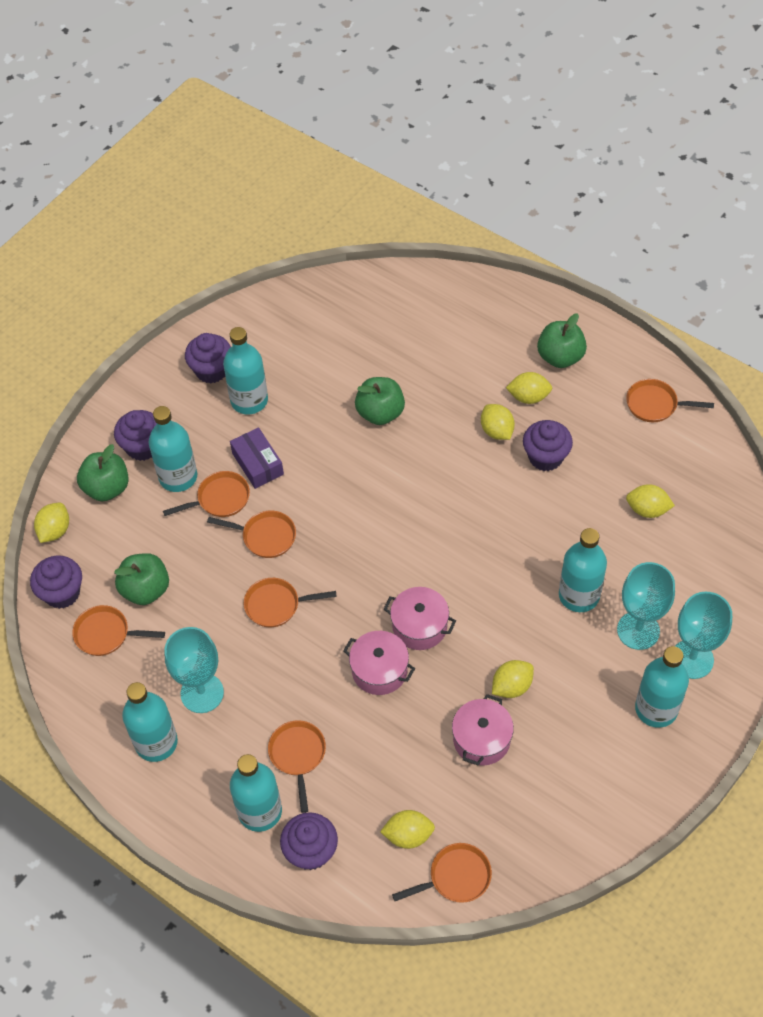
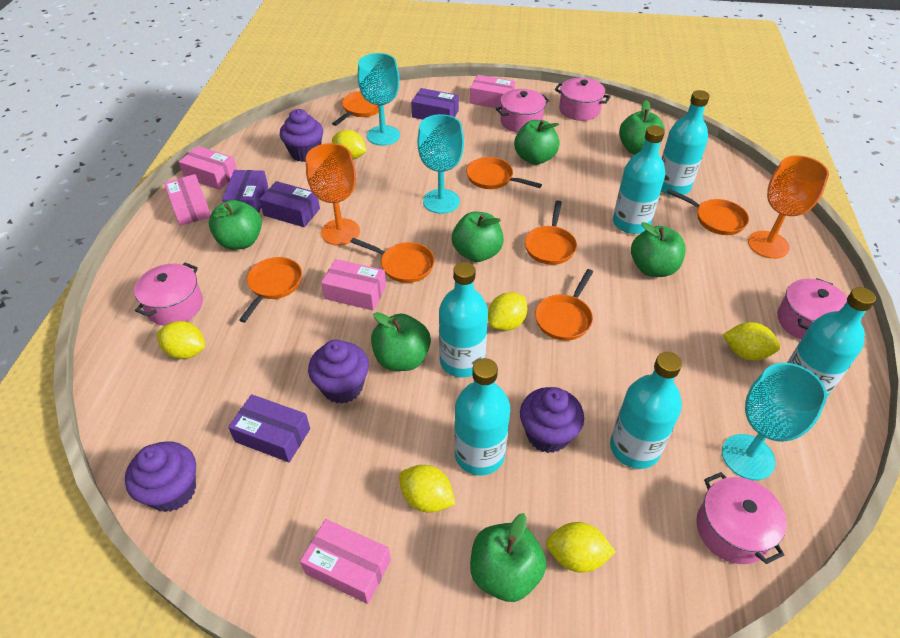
green apple: 4 -> 7
orange goblet: 0 -> 2
pink box: 0 -> 5
pink pot: 3 -> 5
purple box: 1 -> 4
purple cupcake: 5 -> 4

